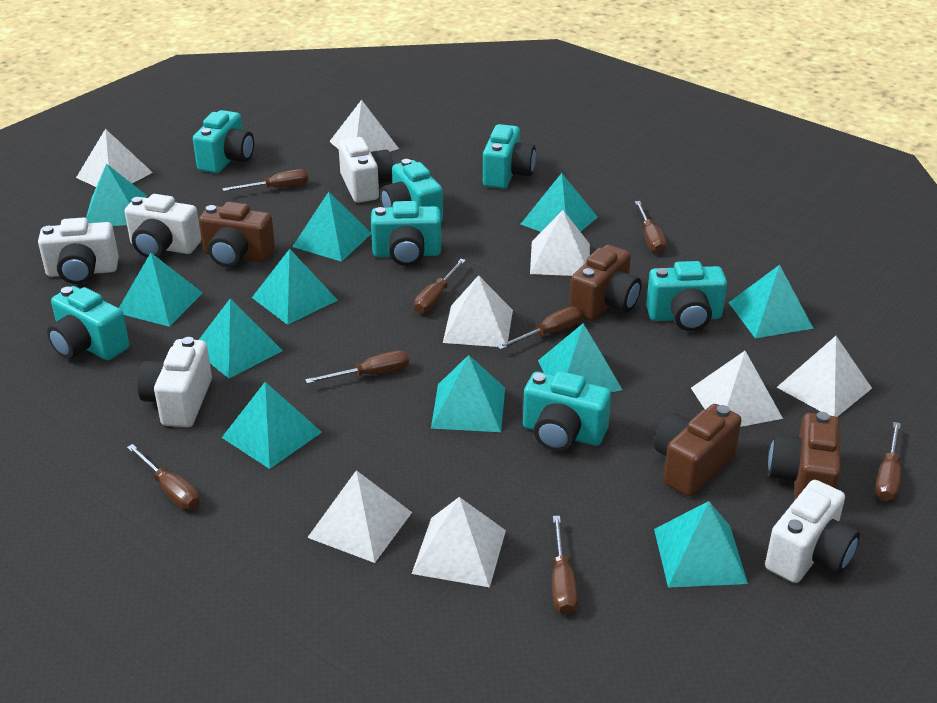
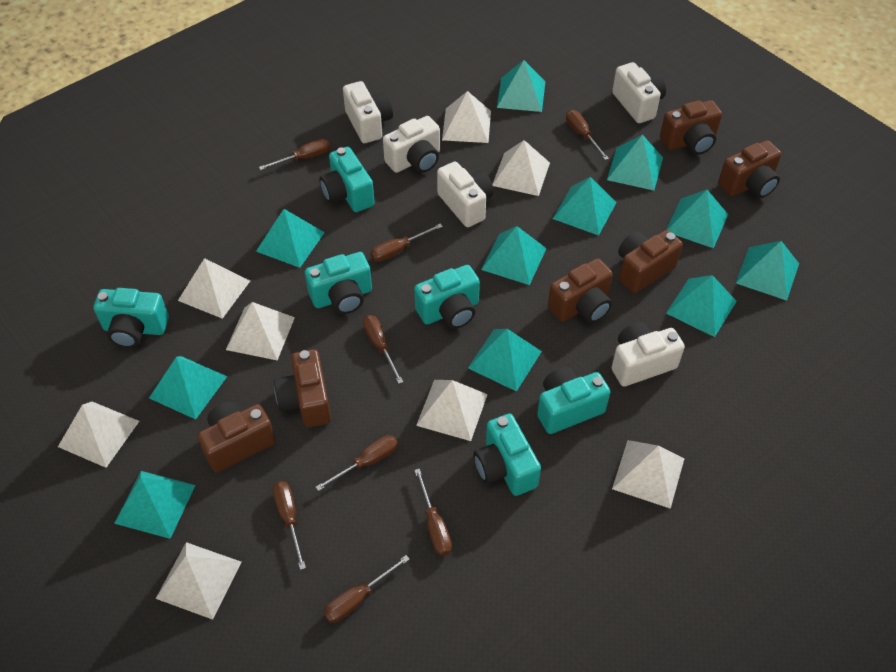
brown camera: 4 -> 6
turquoise camera: 7 -> 6

